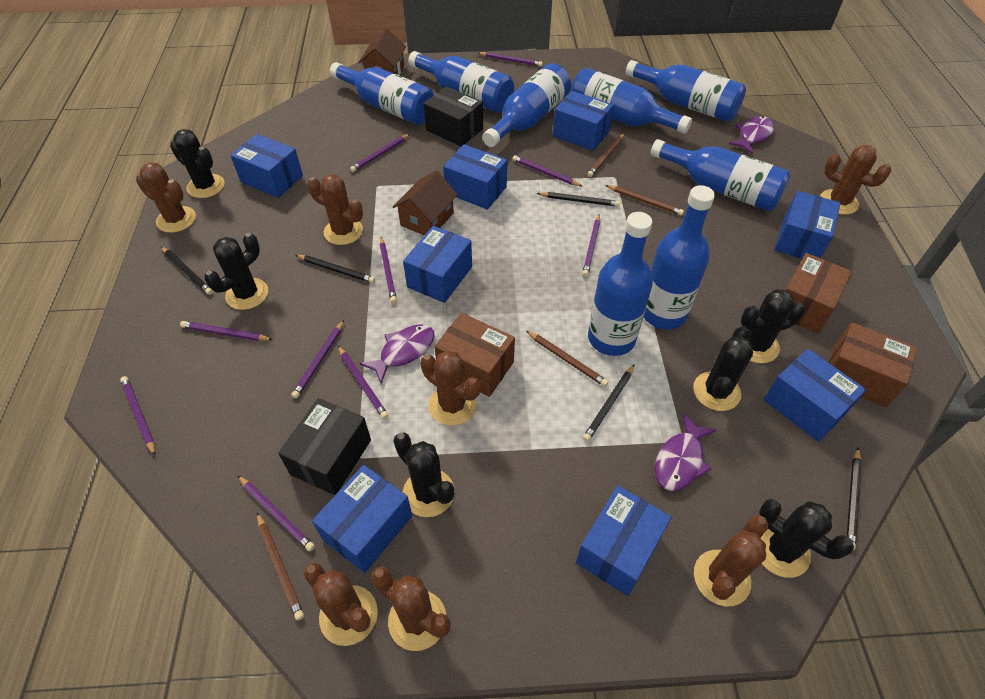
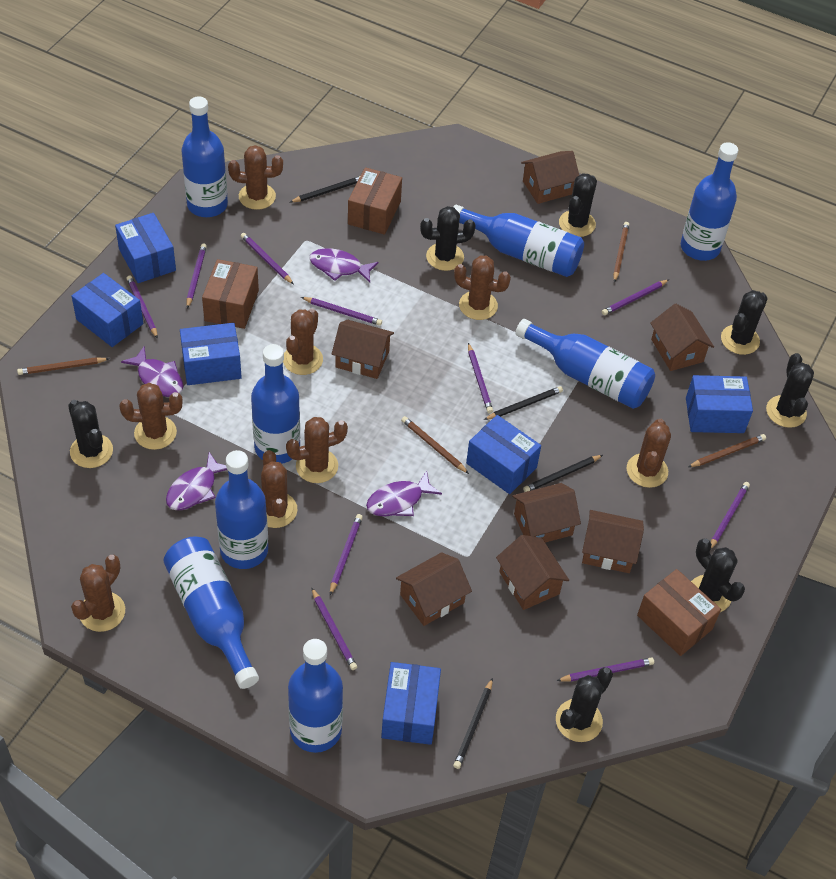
black box: 2 -> 0
black cactus: 6 -> 7
black pencil: 5 -> 4
blue box: 8 -> 6
brown cactus: 7 -> 8
brown house: 2 -> 7
purple fish: 3 -> 4

